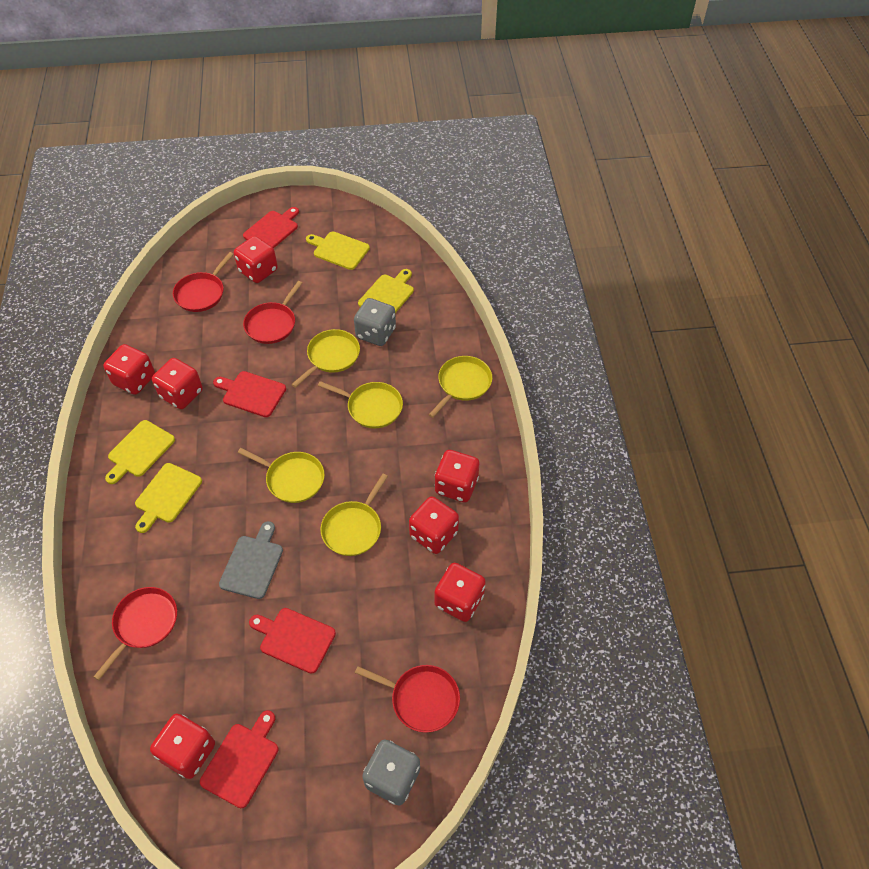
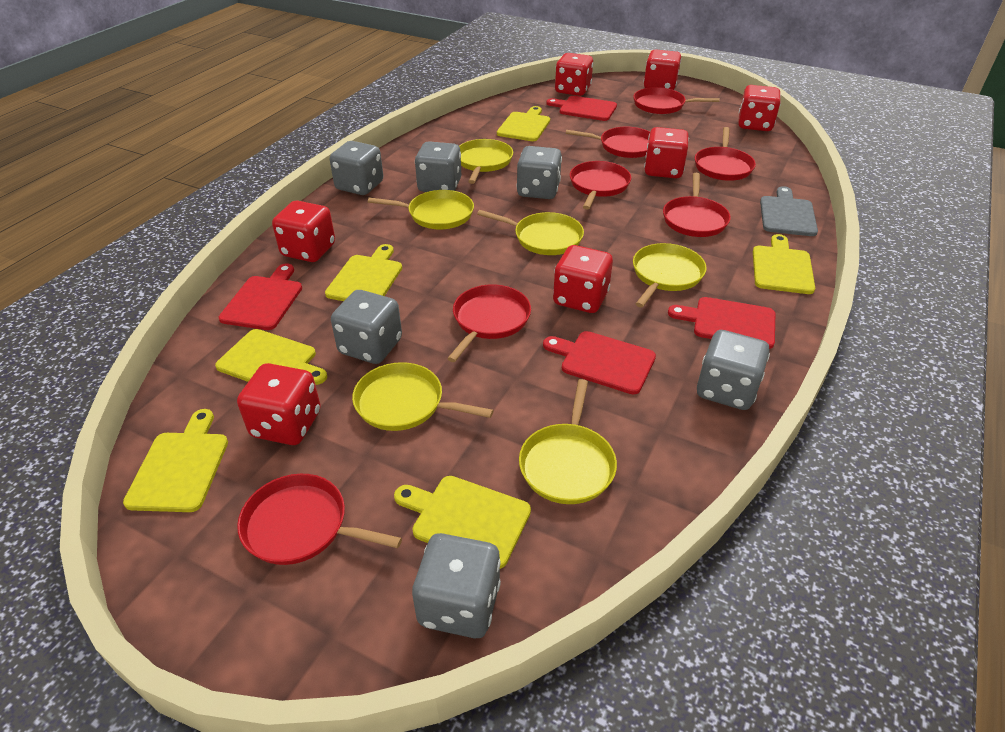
grey dice: 2 -> 6
red pan: 4 -> 7
yellow cutting board: 4 -> 6
yellow pan: 5 -> 6

